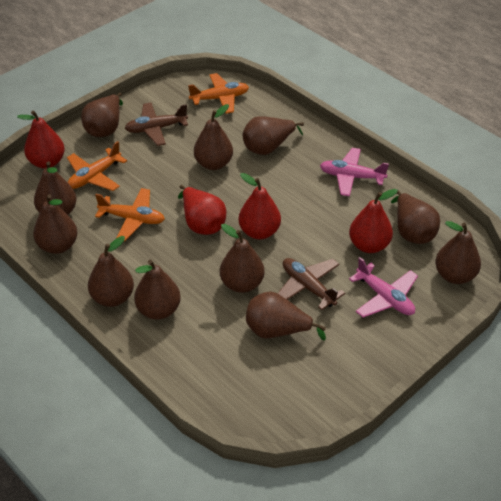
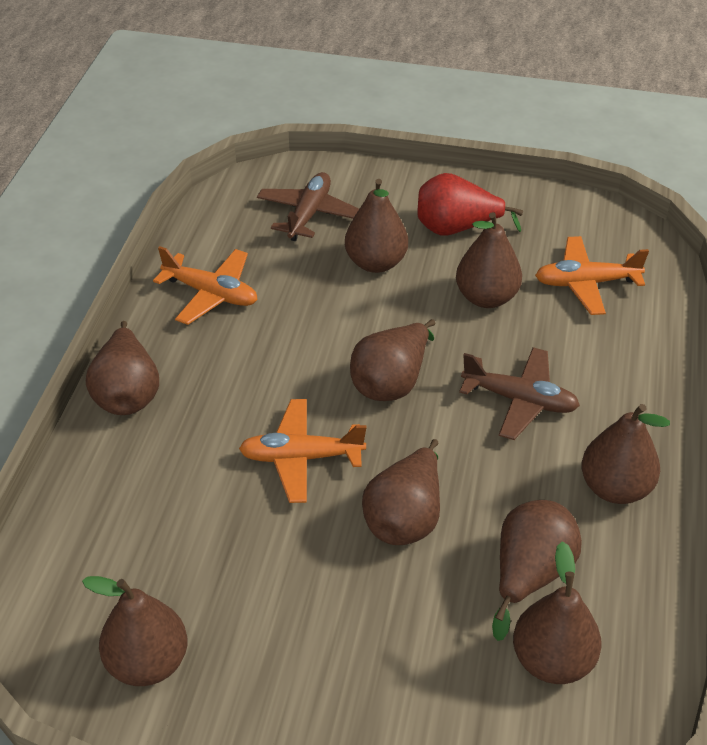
brown pear: 11 -> 9
pink plane: 2 -> 0
red pear: 4 -> 1

